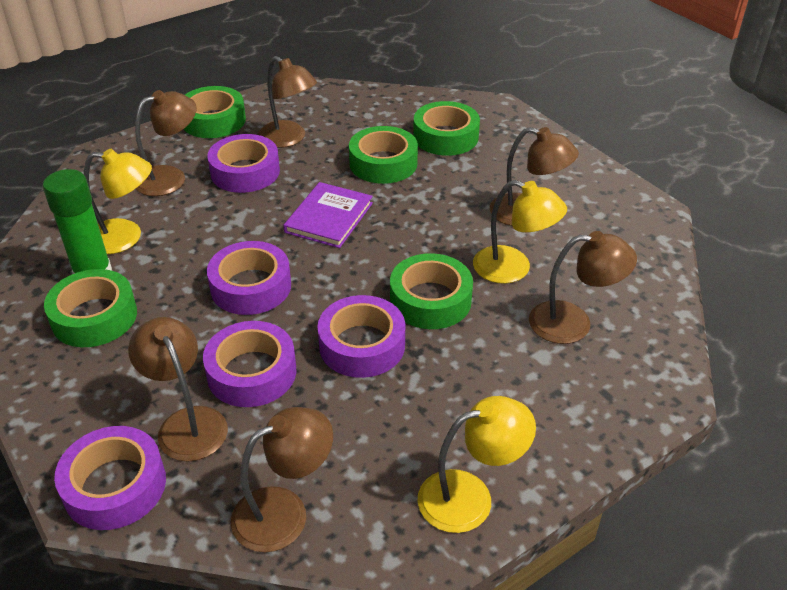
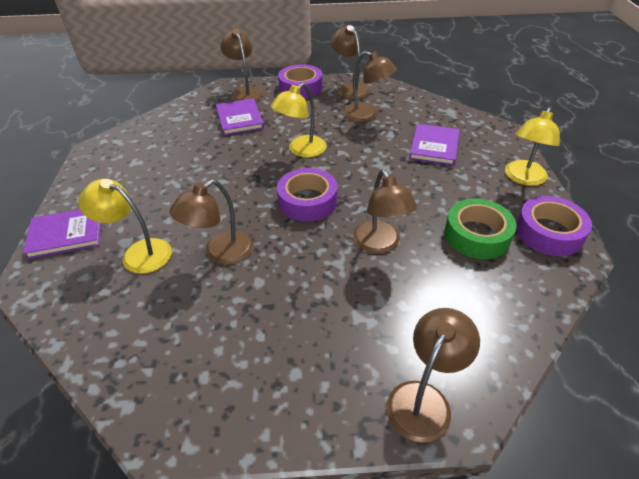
green glue stick: 1 -> 0
green tape: 5 -> 1
purple book: 1 -> 3
purple tape: 5 -> 3

